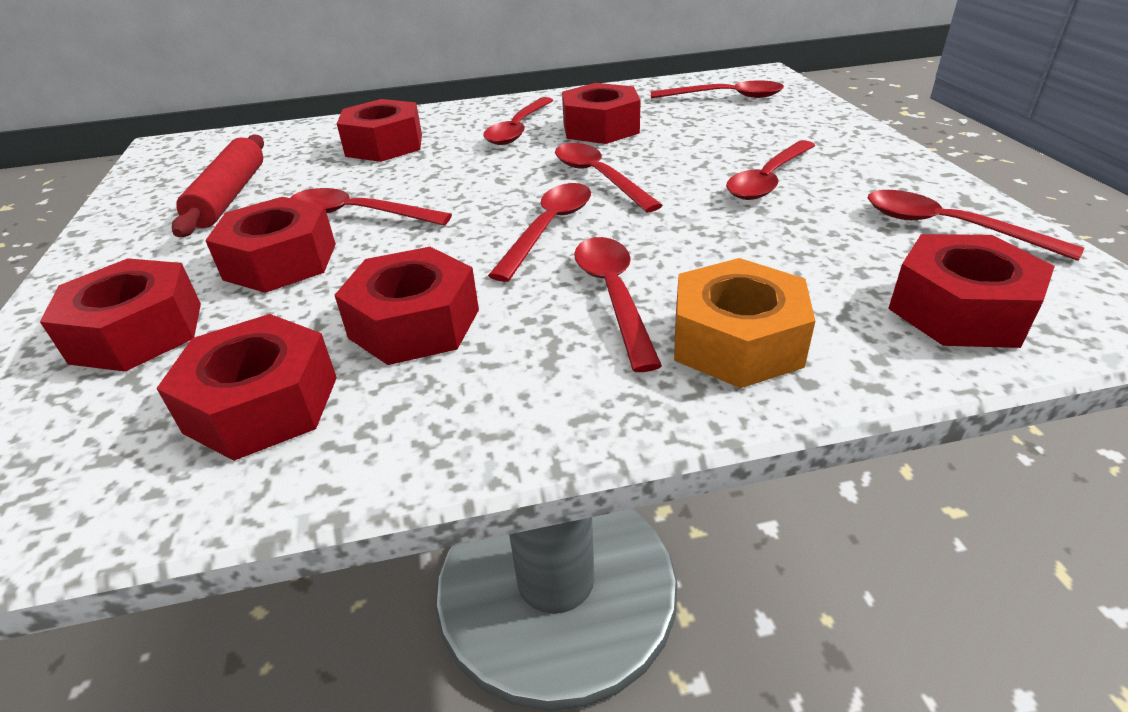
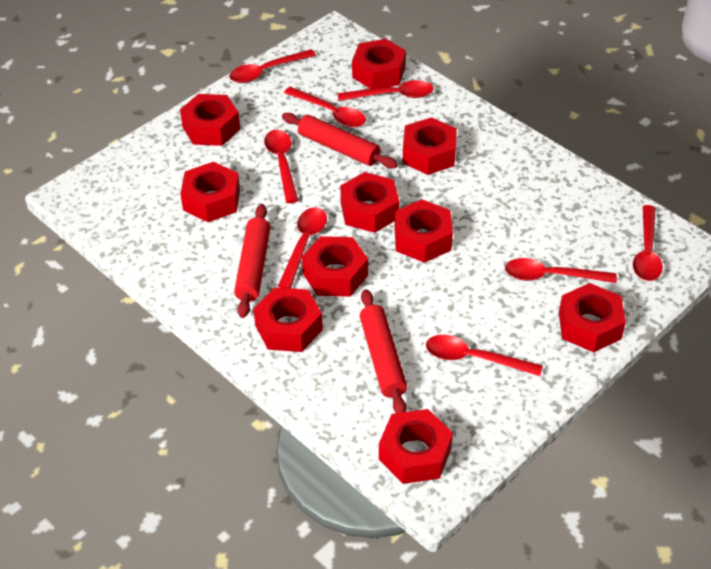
orange nut: 1 -> 0
red nut: 7 -> 10
red rolling pin: 1 -> 3

